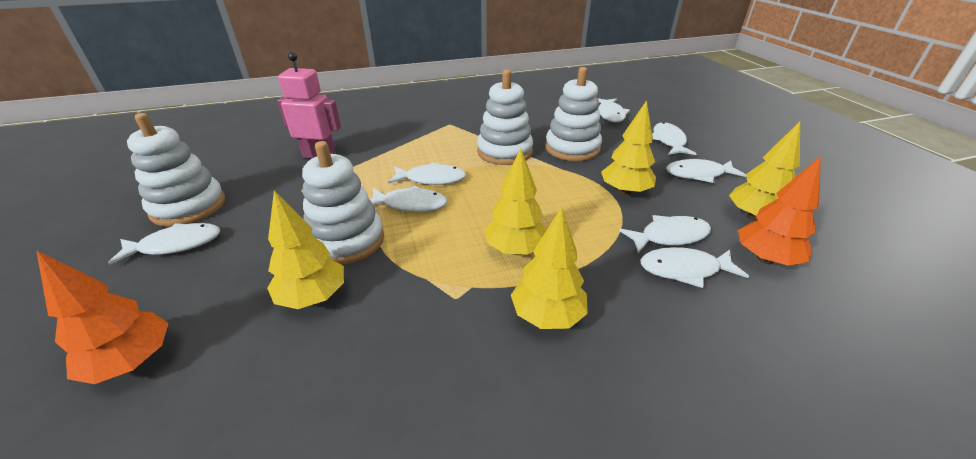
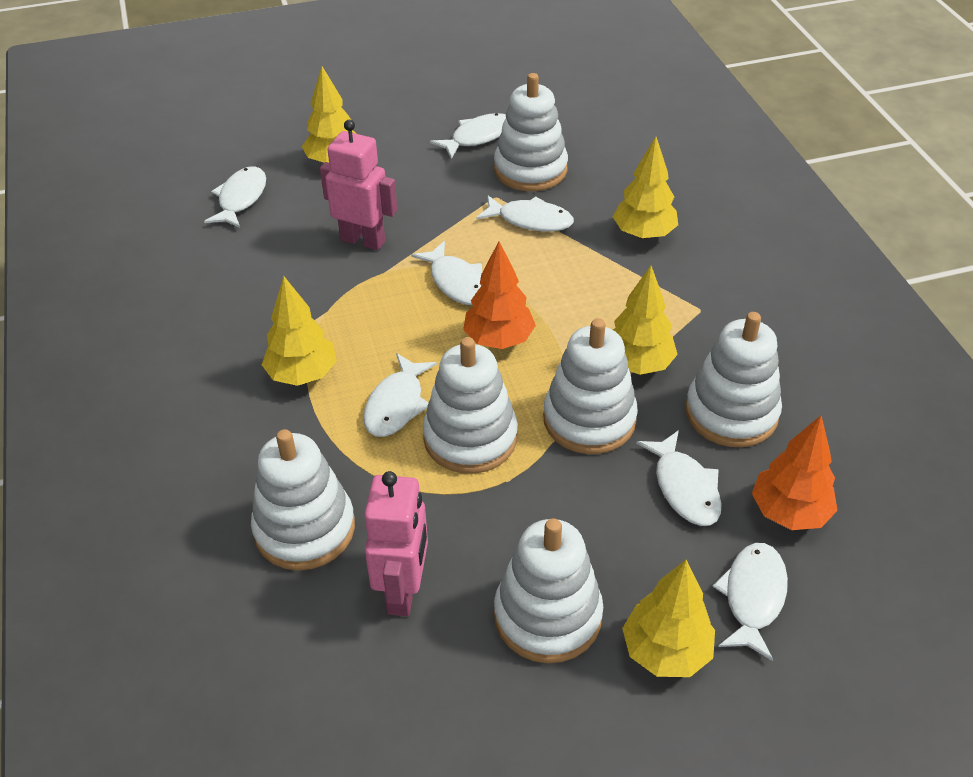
pink robot: 1 -> 2
white fish: 8 -> 7
white stacking toy: 4 -> 6

